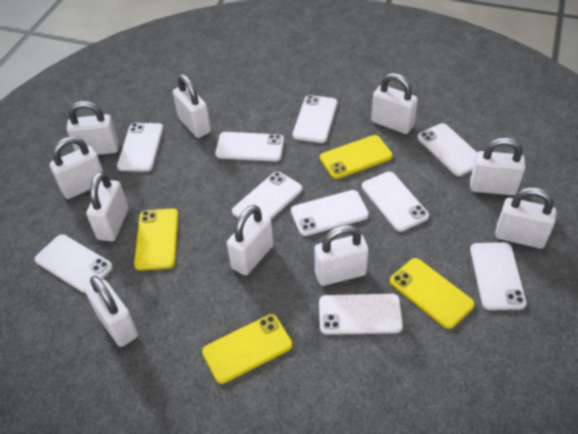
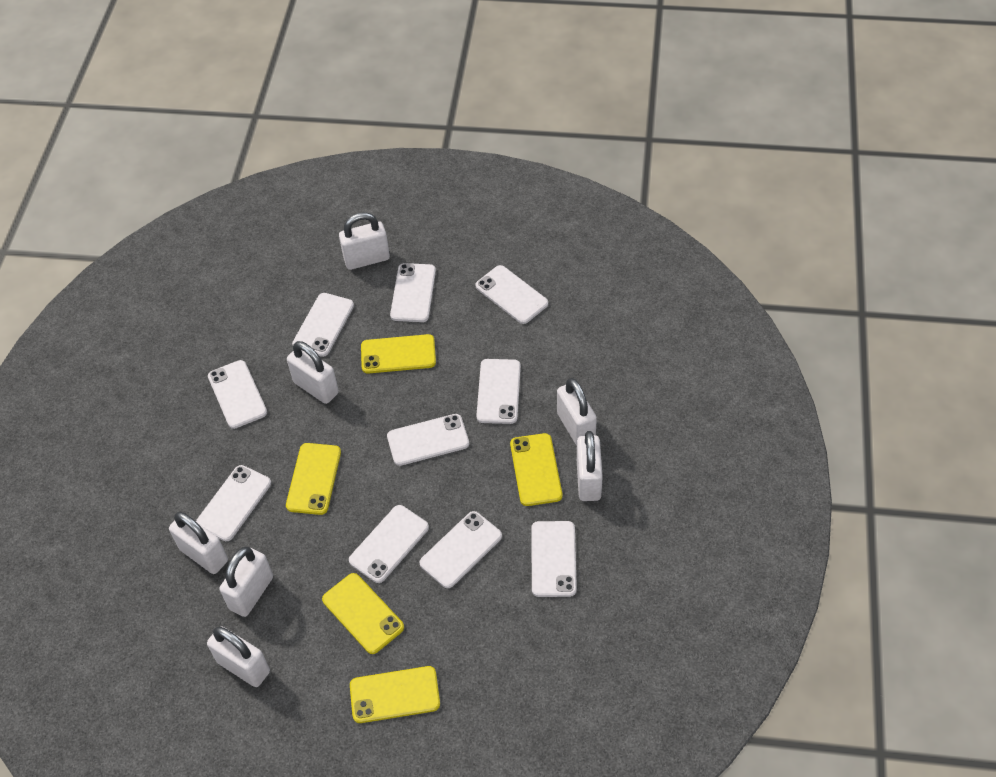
white padlock: 10 -> 7
yellow phone: 4 -> 5

